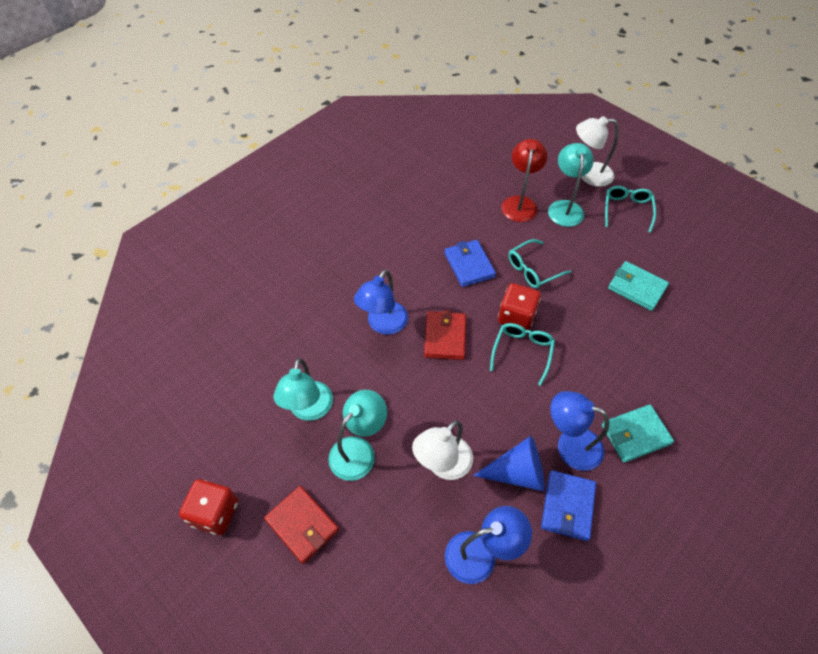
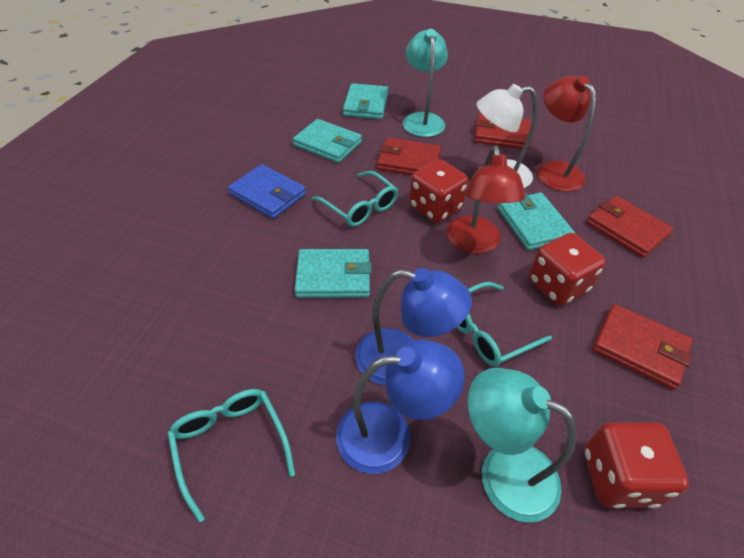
blue cone: 1 -> 0
blue lamp: 3 -> 2
blue wallet: 2 -> 1
red dice: 2 -> 3
red lamp: 1 -> 2
red wallet: 2 -> 4
turquoise lamp: 3 -> 2
turquoise wallet: 2 -> 4
white lamp: 2 -> 1

